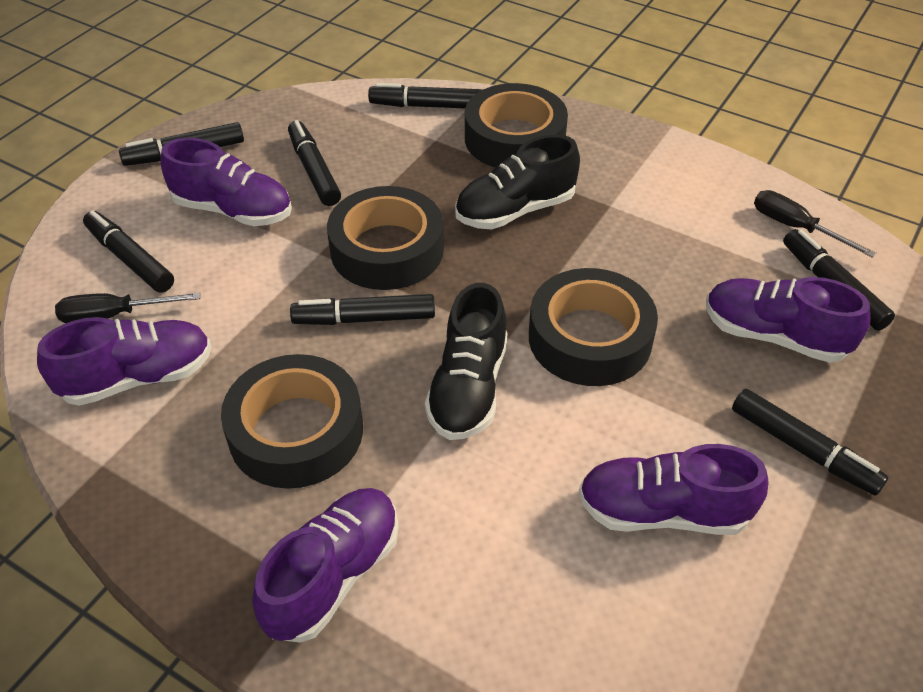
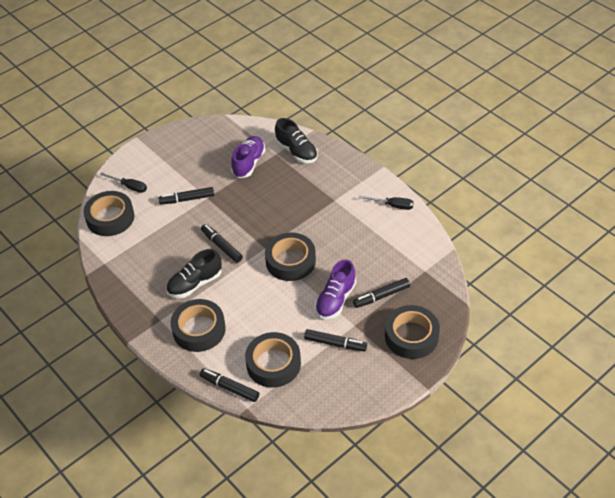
black marker: 7 -> 5
black tape: 4 -> 5
purple shoe: 5 -> 2

